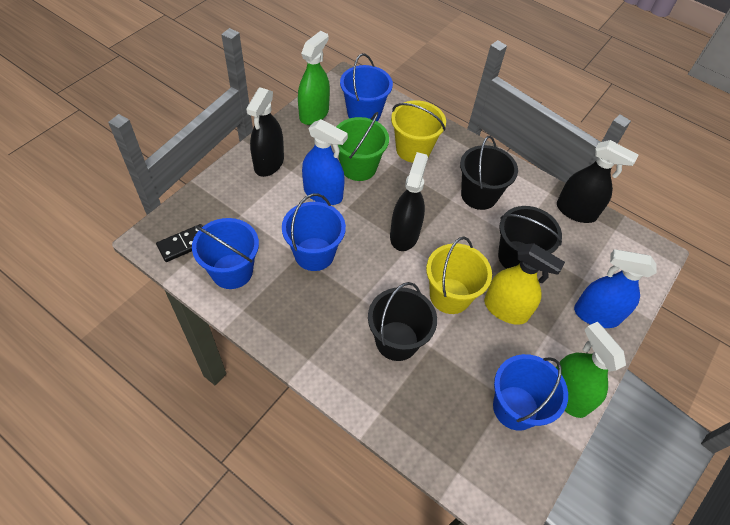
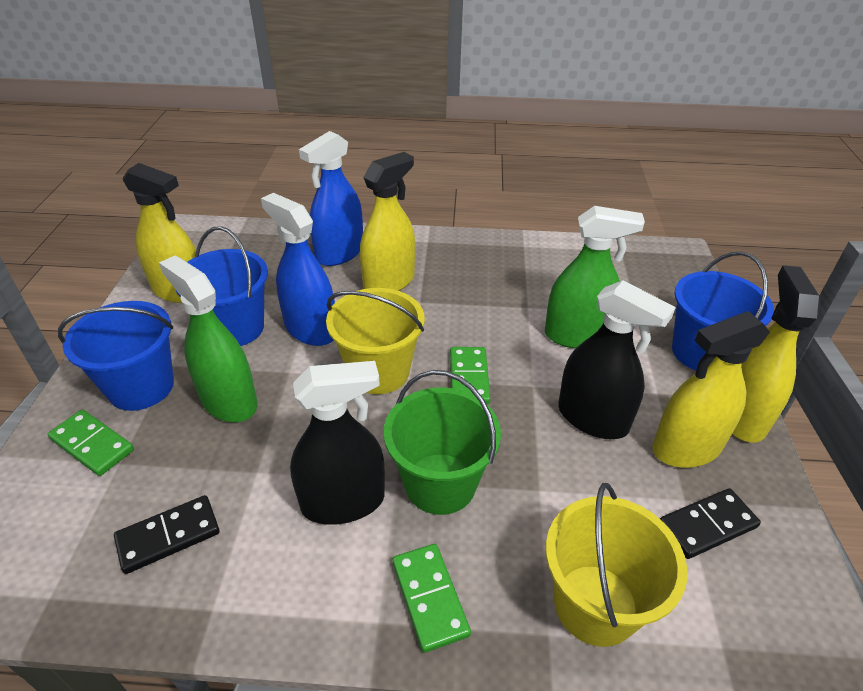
black bucket: 3 -> 0
black domino: 1 -> 2
black spray bottle: 3 -> 2
blue bucket: 4 -> 3
green domino: 0 -> 3
yellow spray bottle: 1 -> 4

